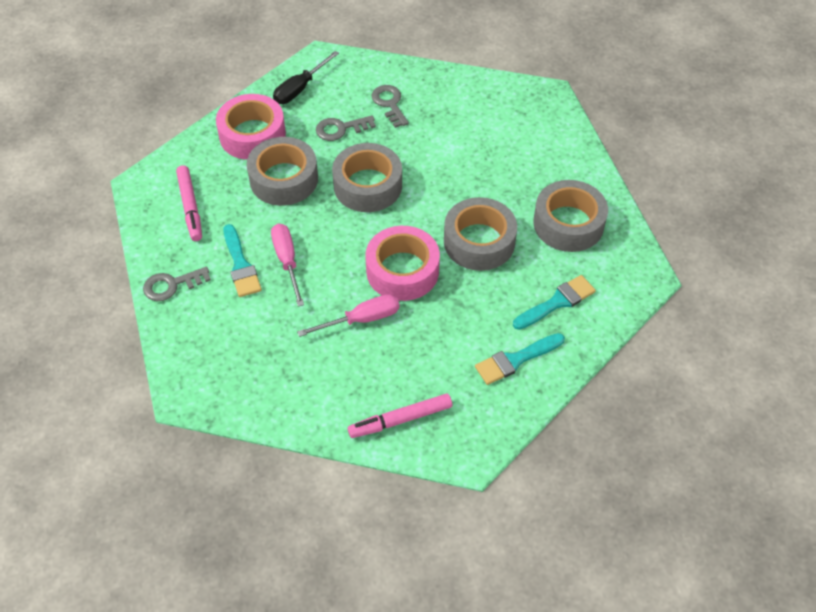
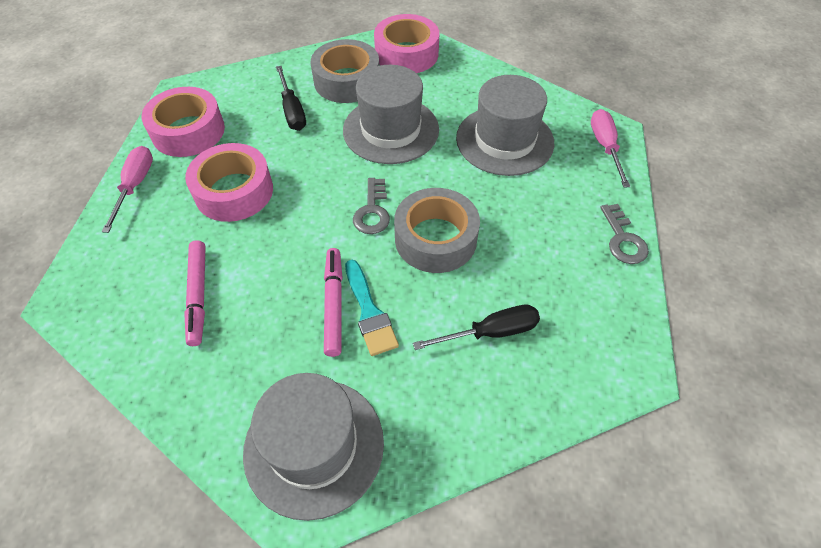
black screwdriver: 1 -> 2
grey hat: 0 -> 3
grey key: 3 -> 2
grey tape: 4 -> 2
pink tape: 2 -> 3
turquoise brush: 3 -> 1

